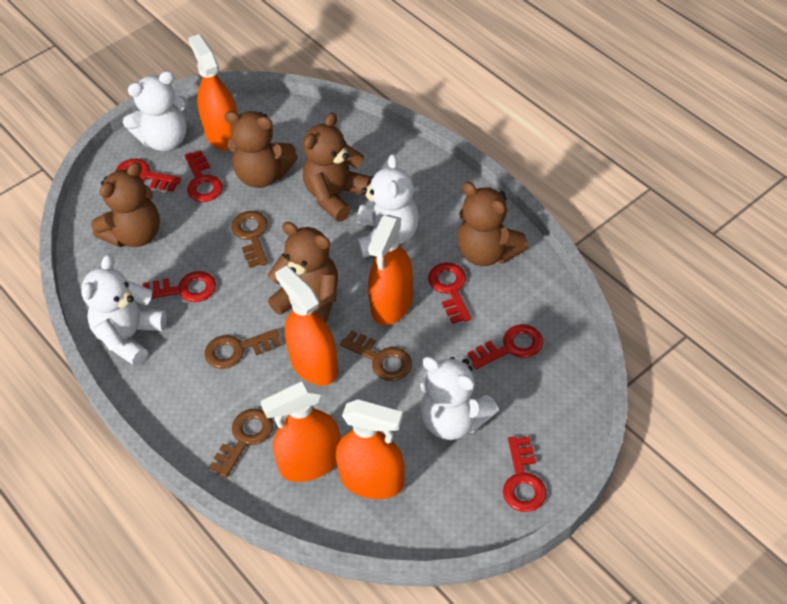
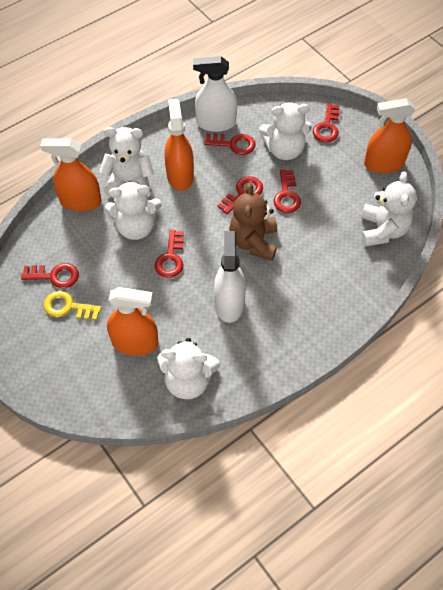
brown key: 4 -> 0
brown teddy bear: 5 -> 1
orange spray bottle: 5 -> 4
white spray bottle: 0 -> 2
white teddy bear: 4 -> 5
yellow key: 0 -> 1

